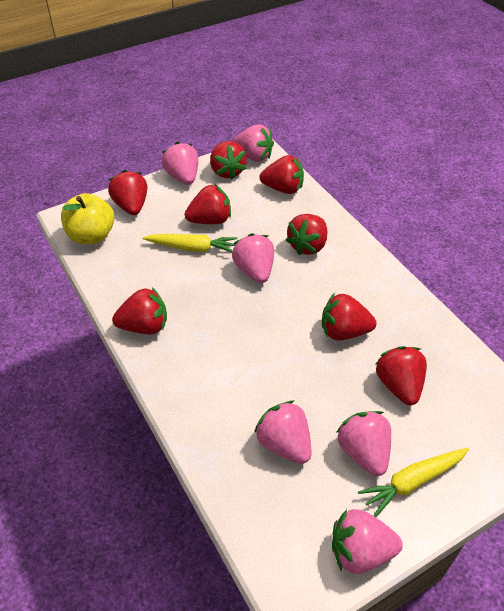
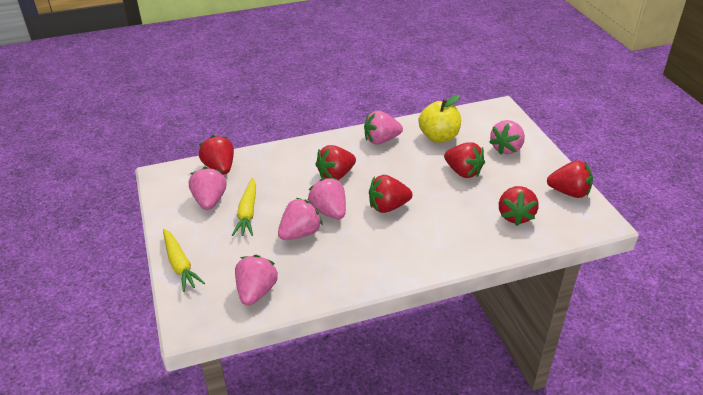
red strawberry: 8 -> 6

